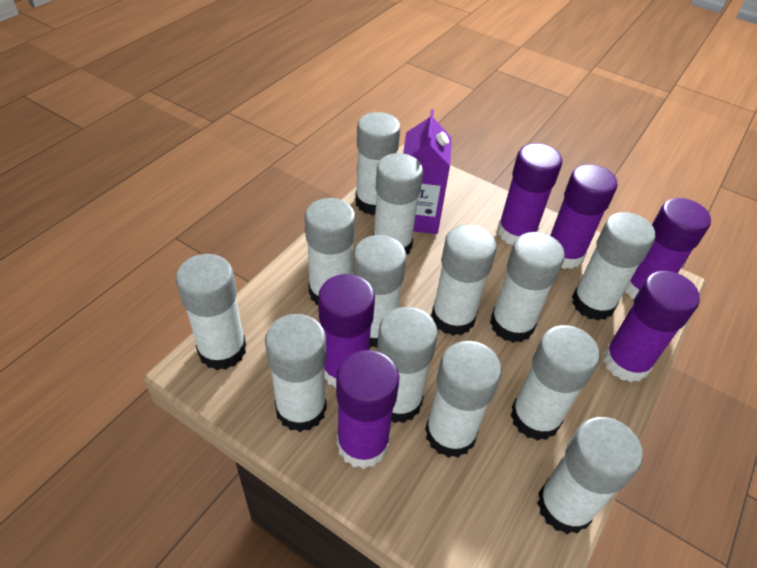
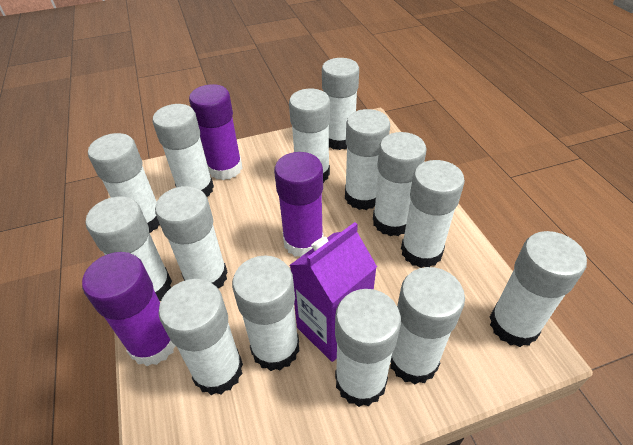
purple glue stick: 6 -> 3
white glue stick: 13 -> 14

